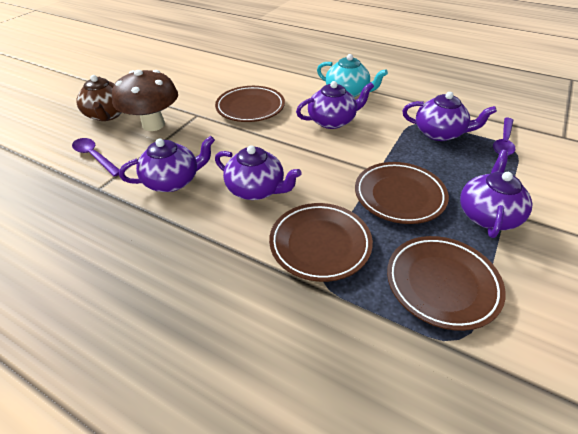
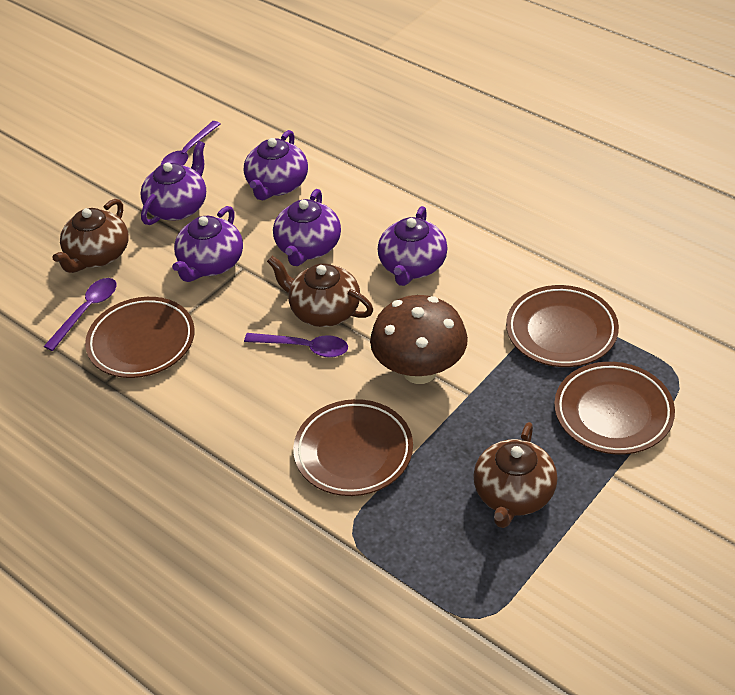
brown teapot: 1 -> 3
purple spoon: 2 -> 3
turquoise teapot: 1 -> 0

